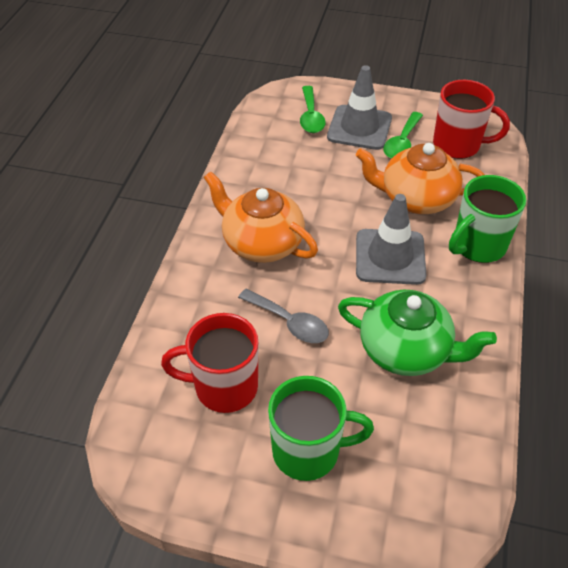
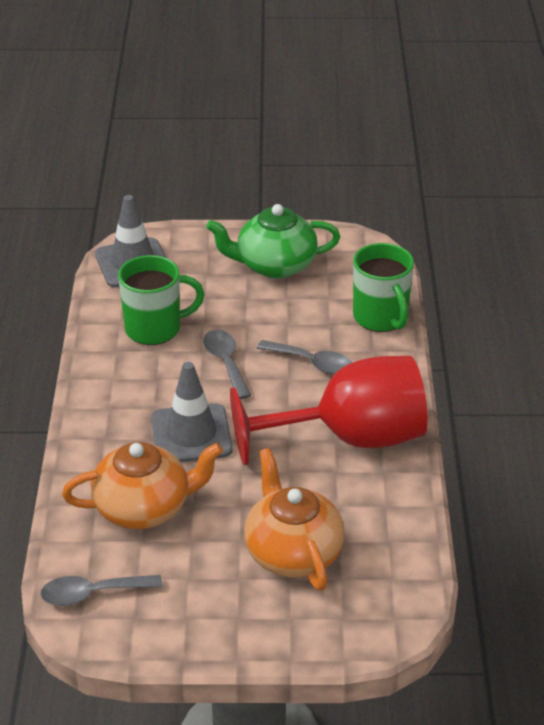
green spoon: 2 -> 0
grey spoon: 1 -> 3
red goblet: 0 -> 1
red mug: 2 -> 0

